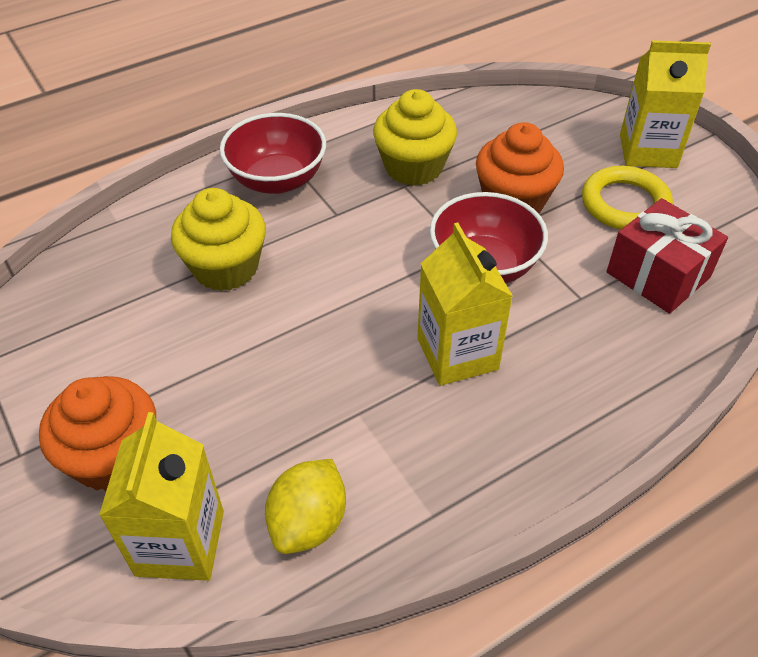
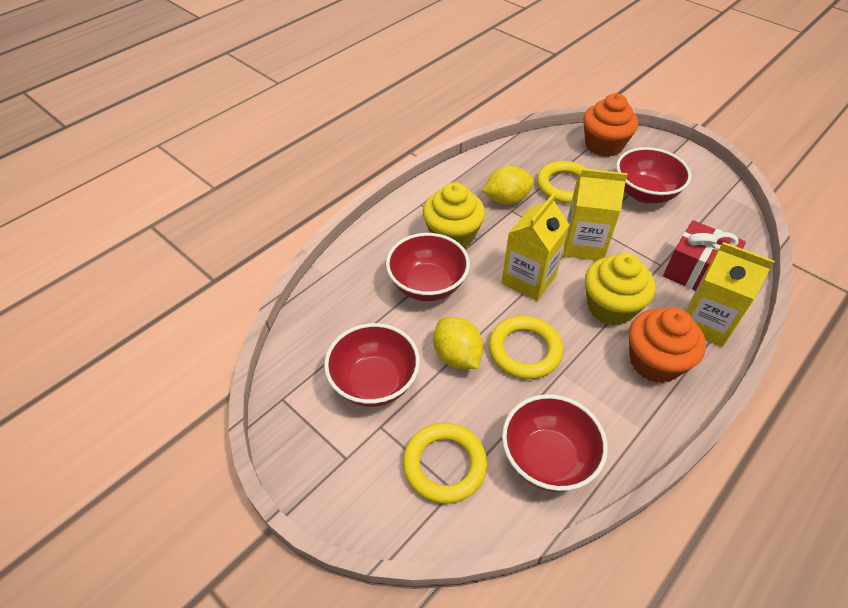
red bowl: 2 -> 4
yellow lemon: 1 -> 2
yellow ring: 1 -> 3

